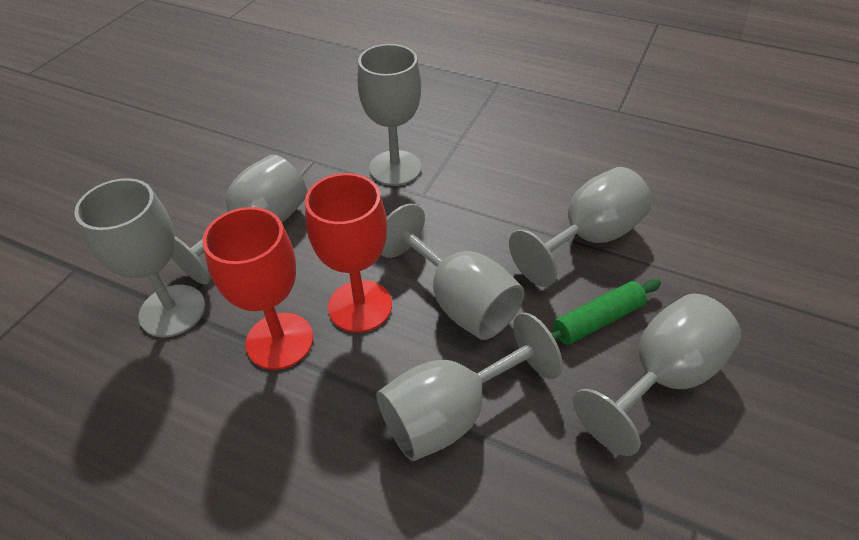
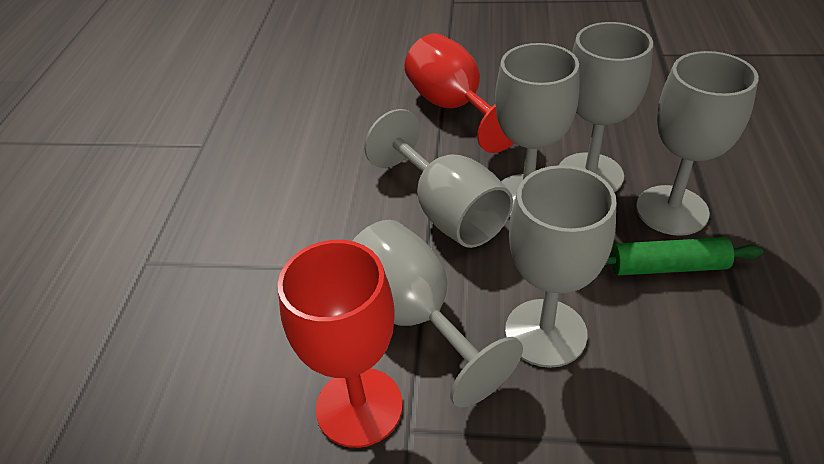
grey goblet: 7 -> 6

